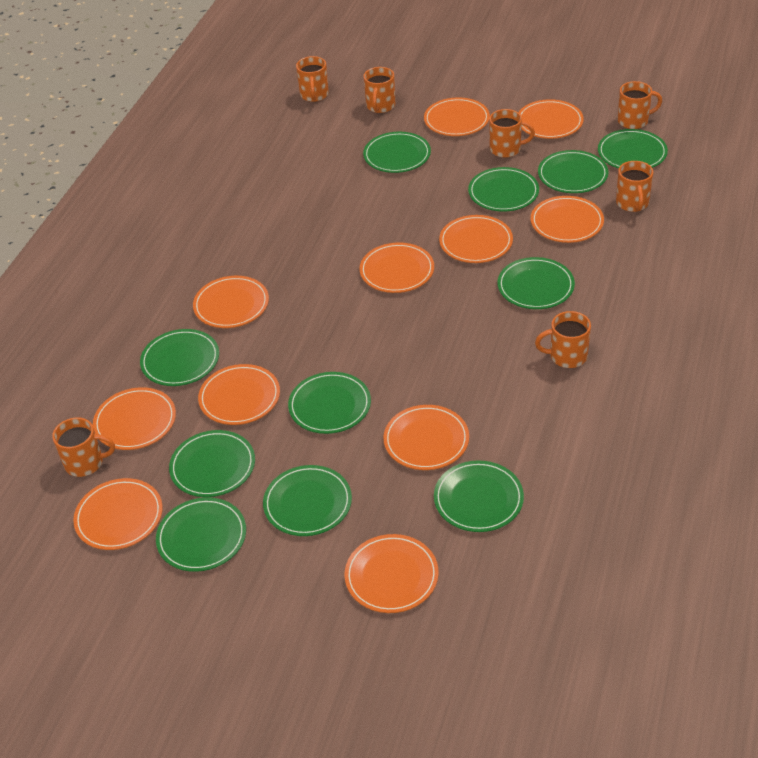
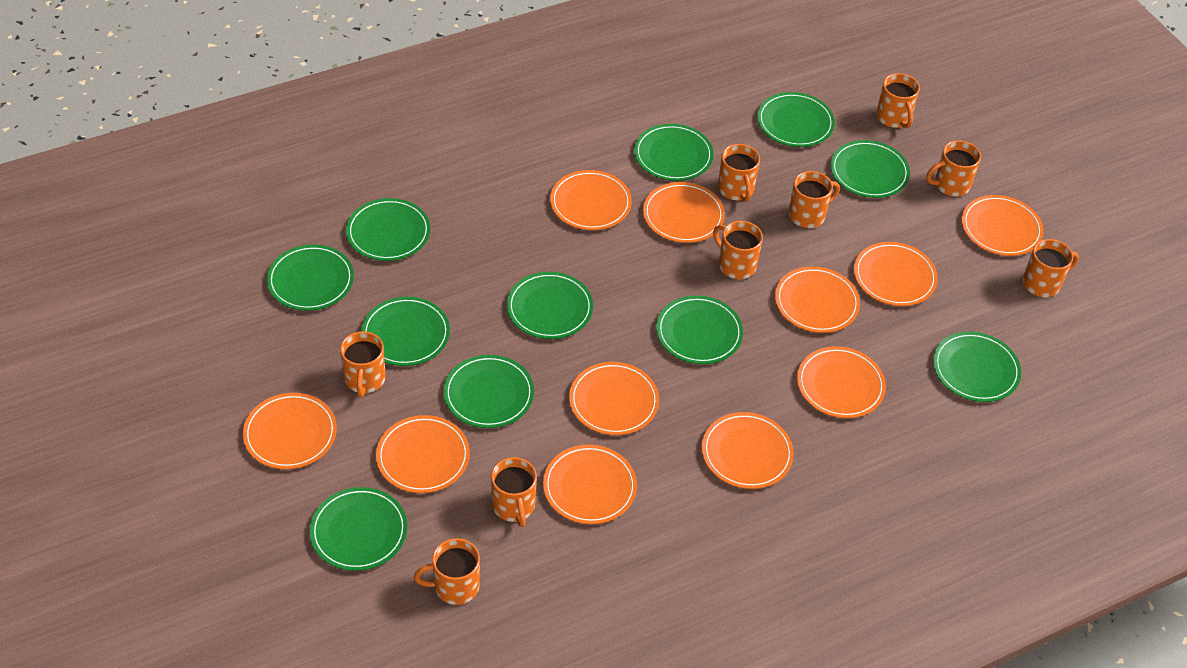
orange mug: 7 -> 9

